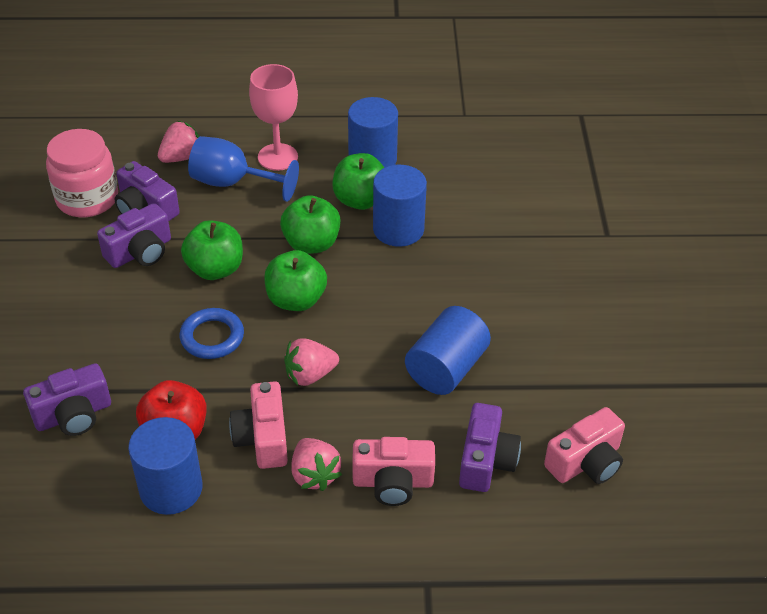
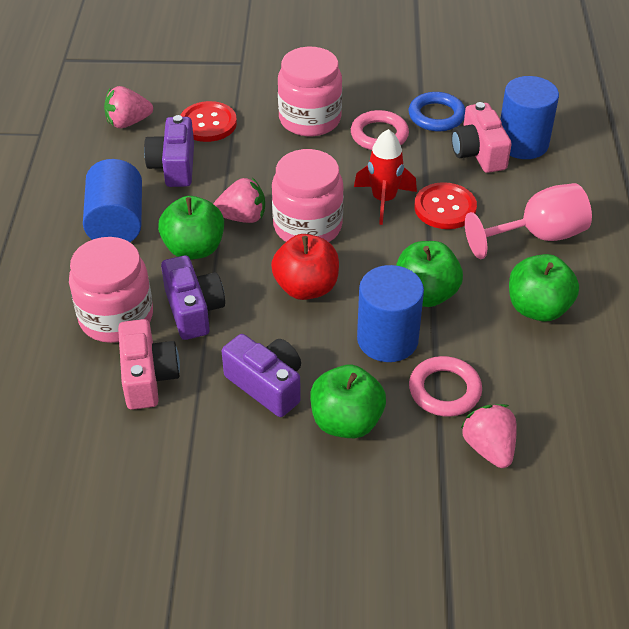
blue cylinder: 4 -> 3
blue goblet: 1 -> 0
pink camera: 3 -> 2
pink jar: 1 -> 3
pink ring: 0 -> 2
purple camera: 4 -> 3
red button: 0 -> 2
red rocket: 0 -> 1

